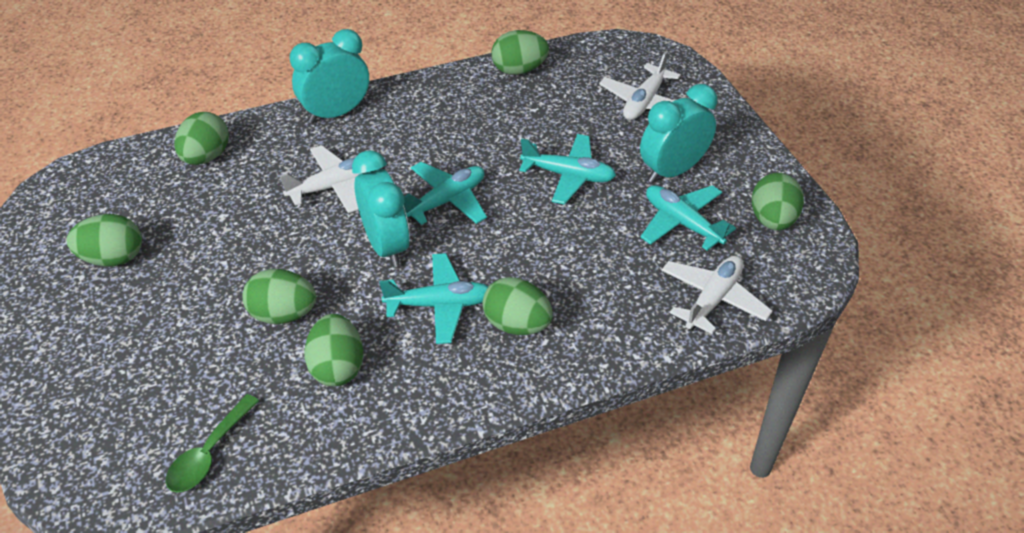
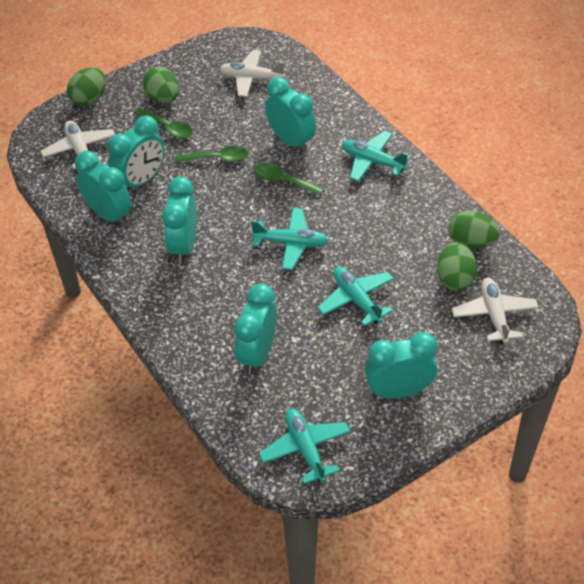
green egg: 7 -> 4
green spoon: 1 -> 3
turquoise clock: 3 -> 6

